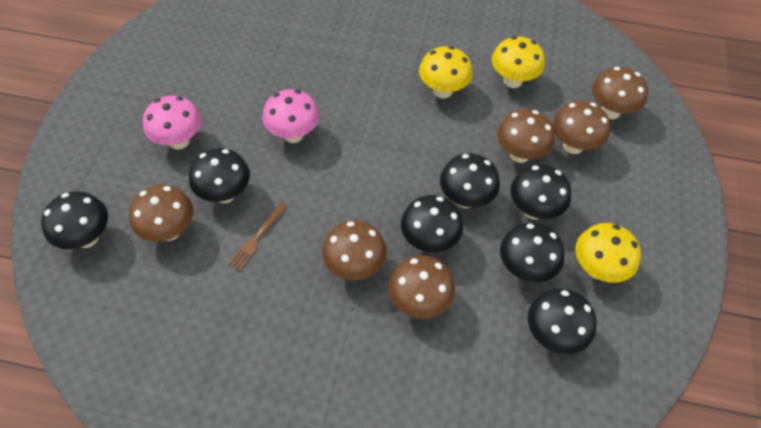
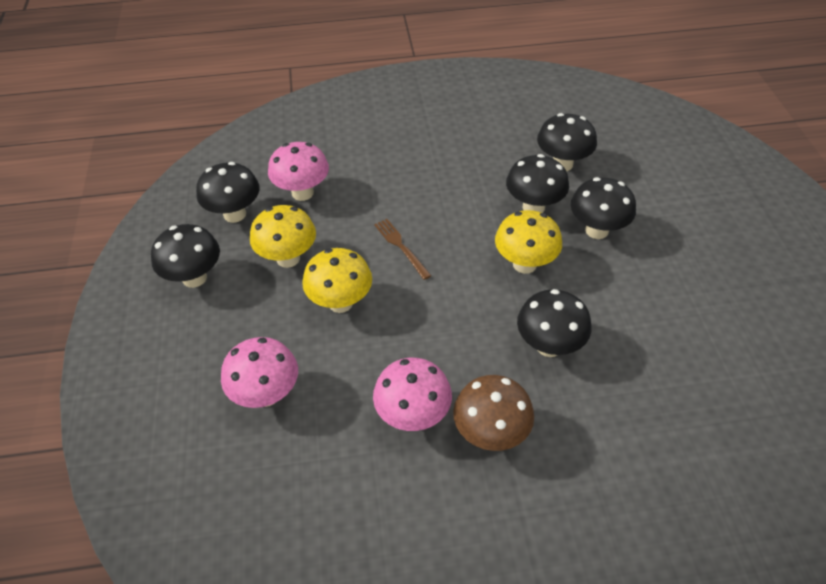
black mushroom: 7 -> 6
brown mushroom: 6 -> 1
pink mushroom: 2 -> 3

